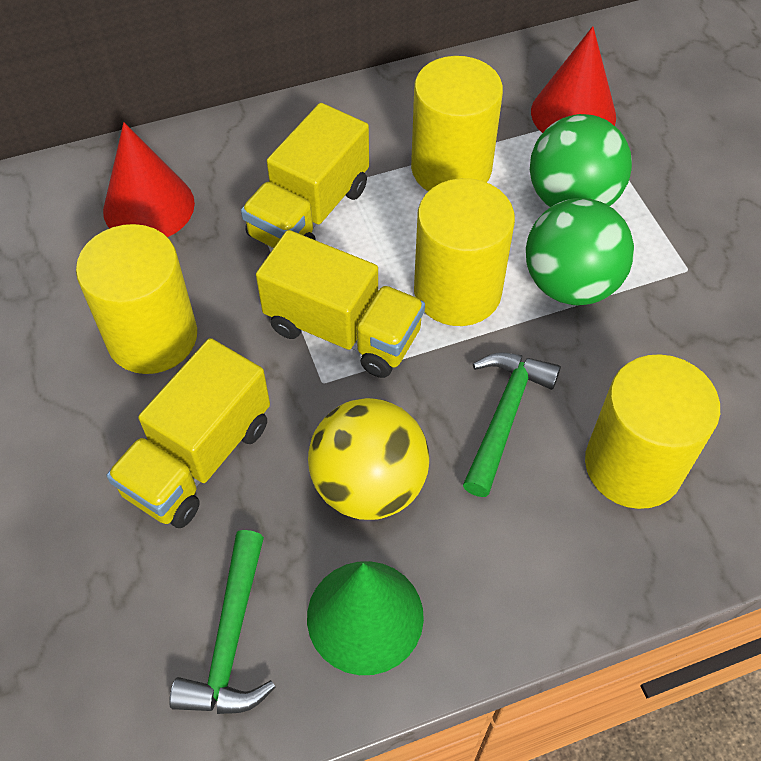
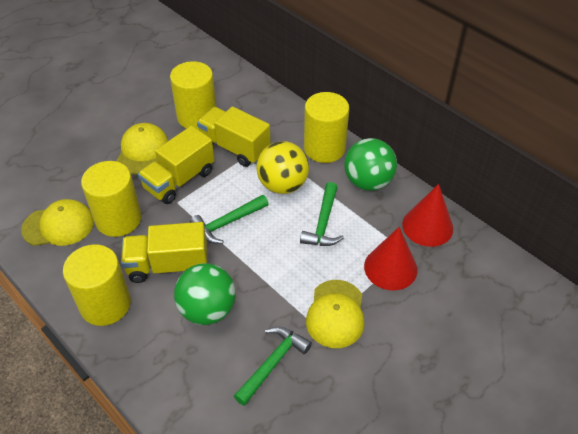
green cone: 1 -> 0
green hammer: 2 -> 3
yellow cap: 0 -> 3

